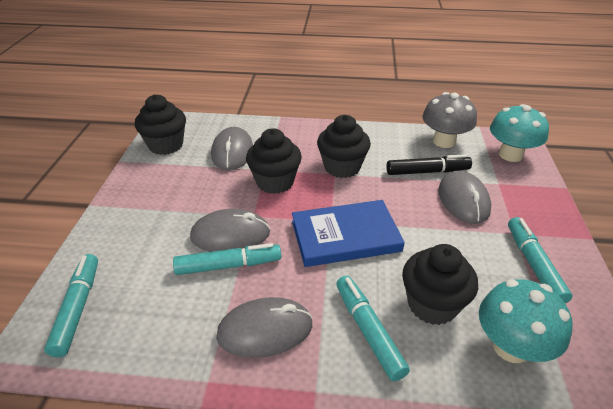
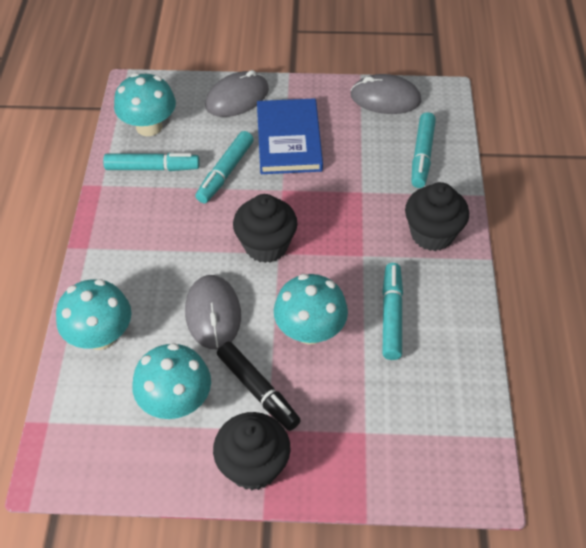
black cupcake: 4 -> 3
grey mouse: 4 -> 3
grey mushroom: 1 -> 0
turquoise mushroom: 2 -> 4

